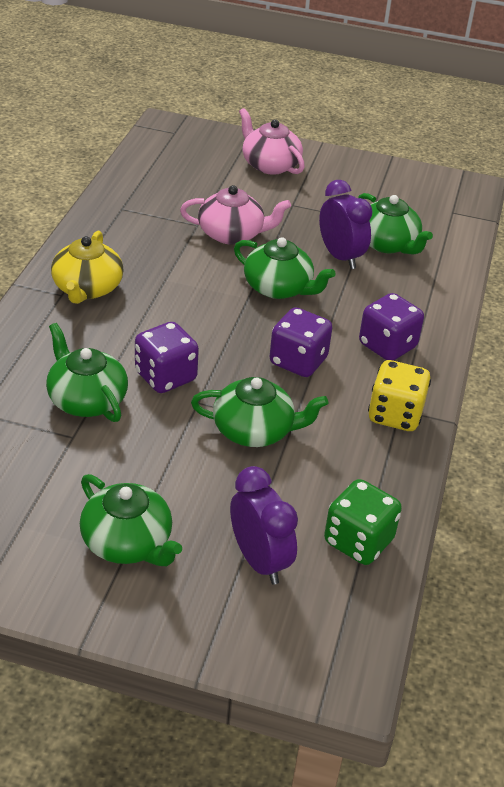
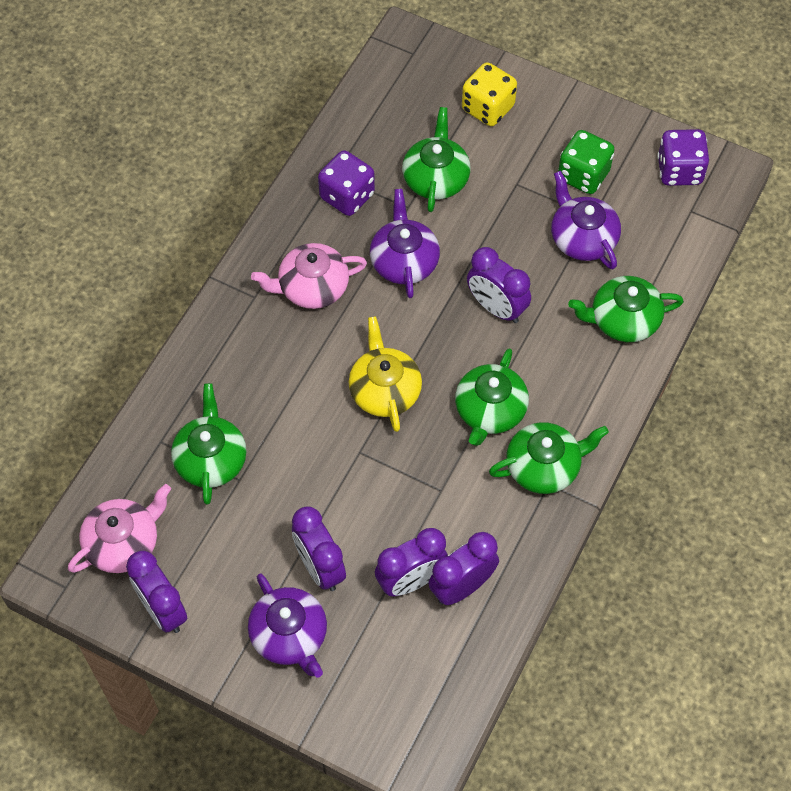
purple clock: 2 -> 5
purple dice: 3 -> 2
purple teapot: 0 -> 3

